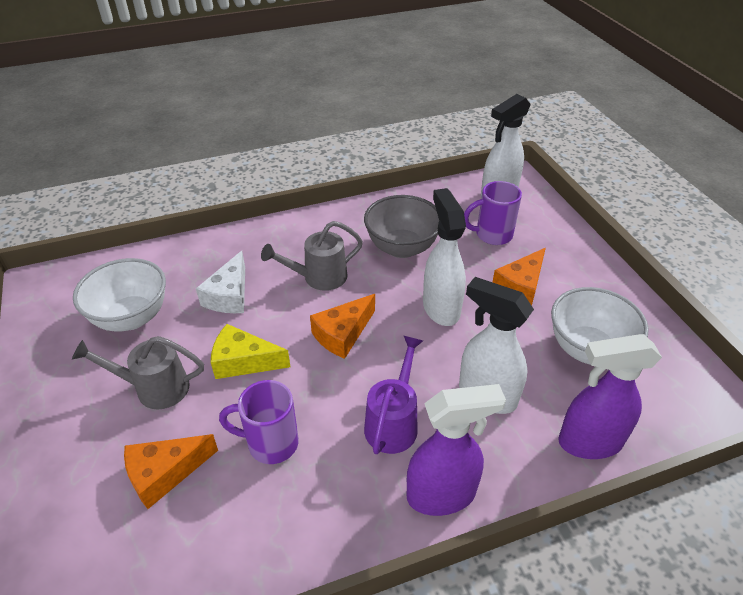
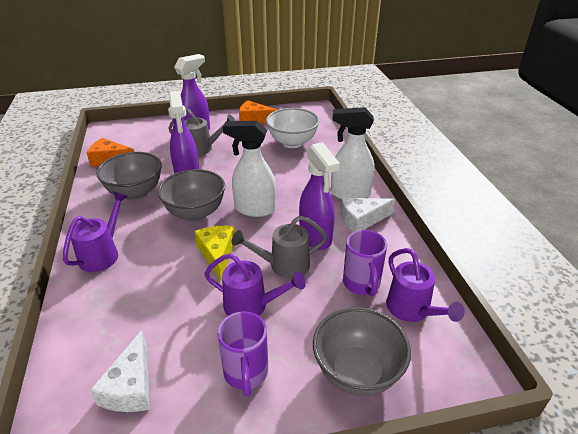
grey bowl: 1 -> 3
orange cheese: 3 -> 2
purple spray bottle: 2 -> 3
purple watering can: 1 -> 3
white bowl: 2 -> 1
white cheese: 1 -> 2
white spray bottle: 3 -> 2

